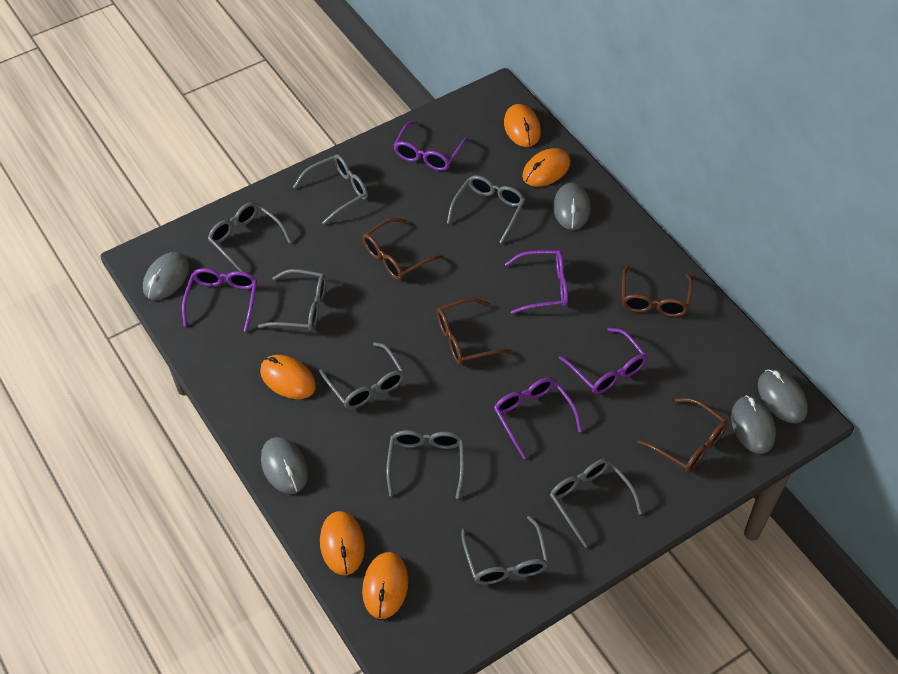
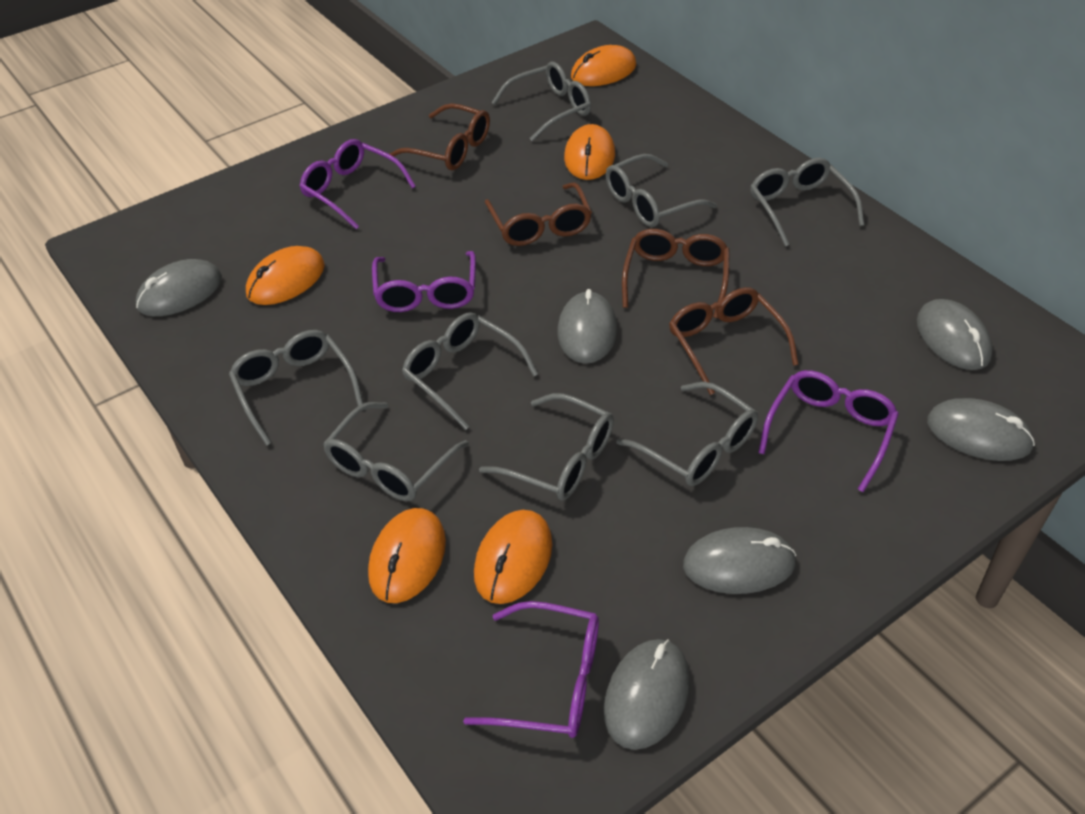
grey mouse: 5 -> 6
purple glasses: 5 -> 4

